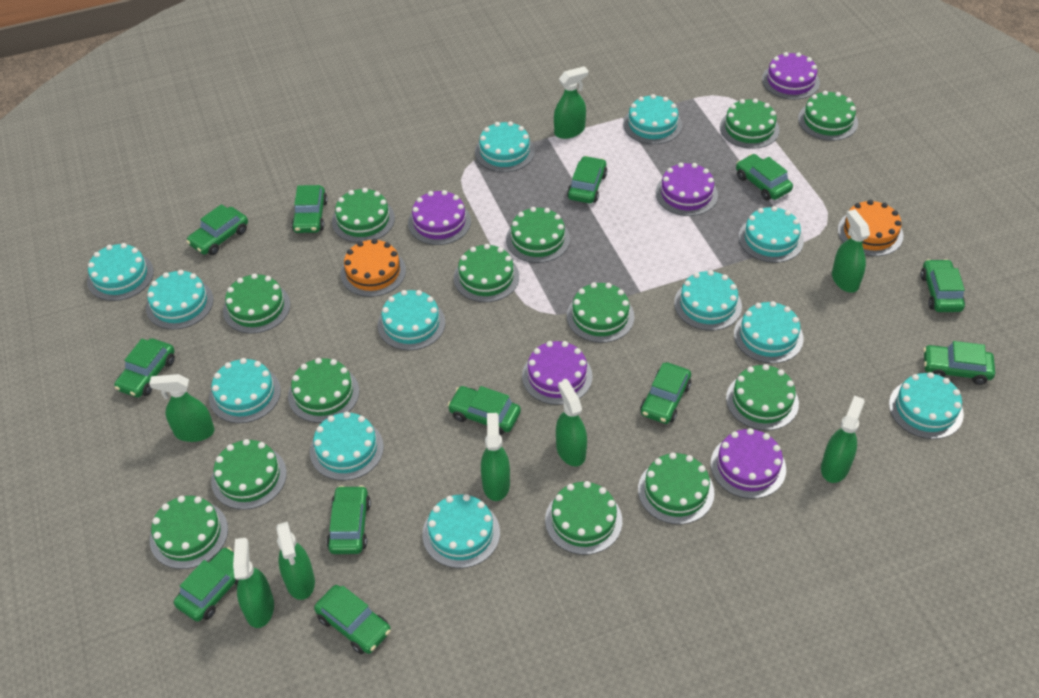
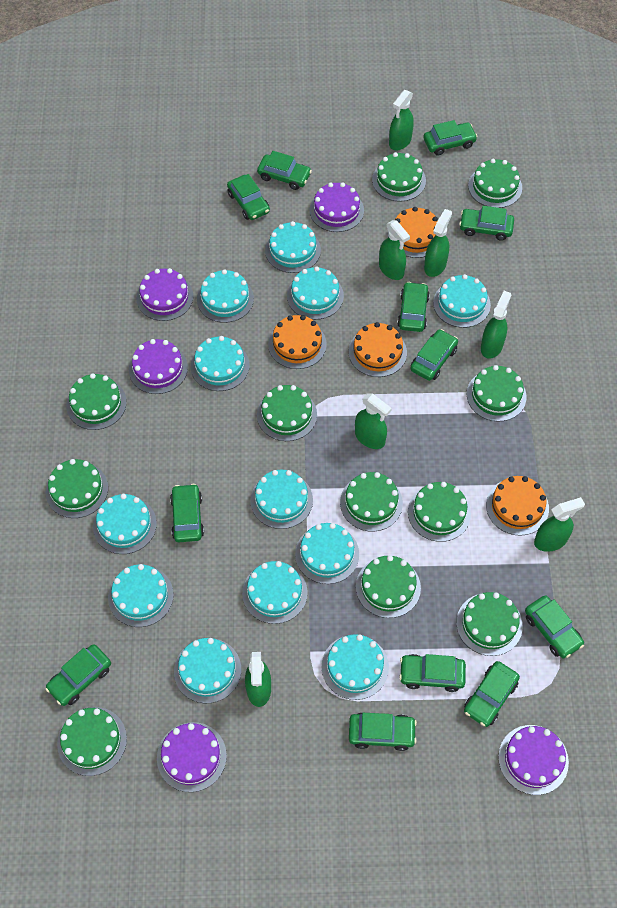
green cake: 13 -> 11
green spray bottle: 8 -> 7
orange cake: 2 -> 4

